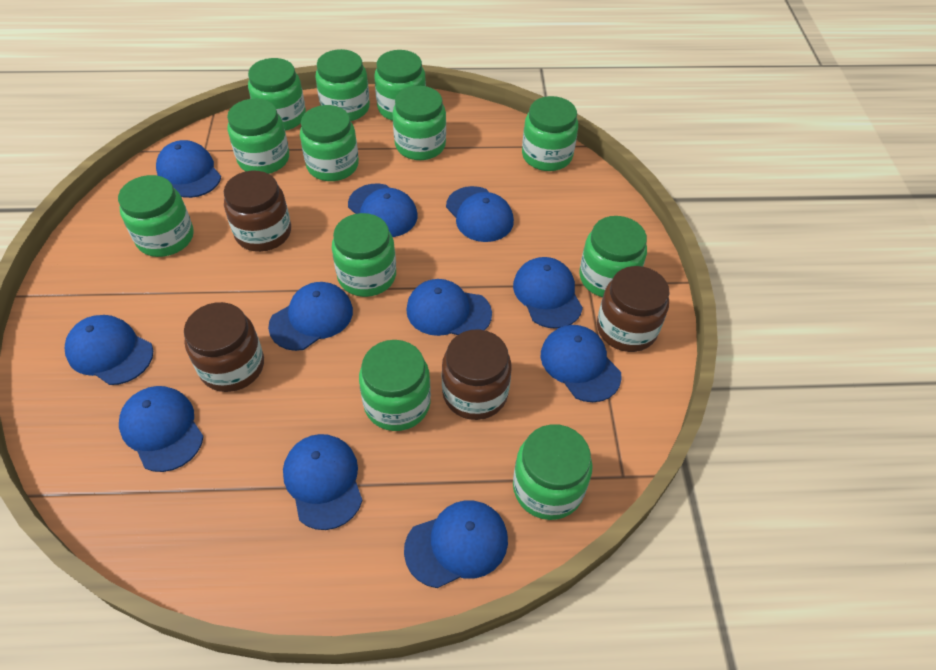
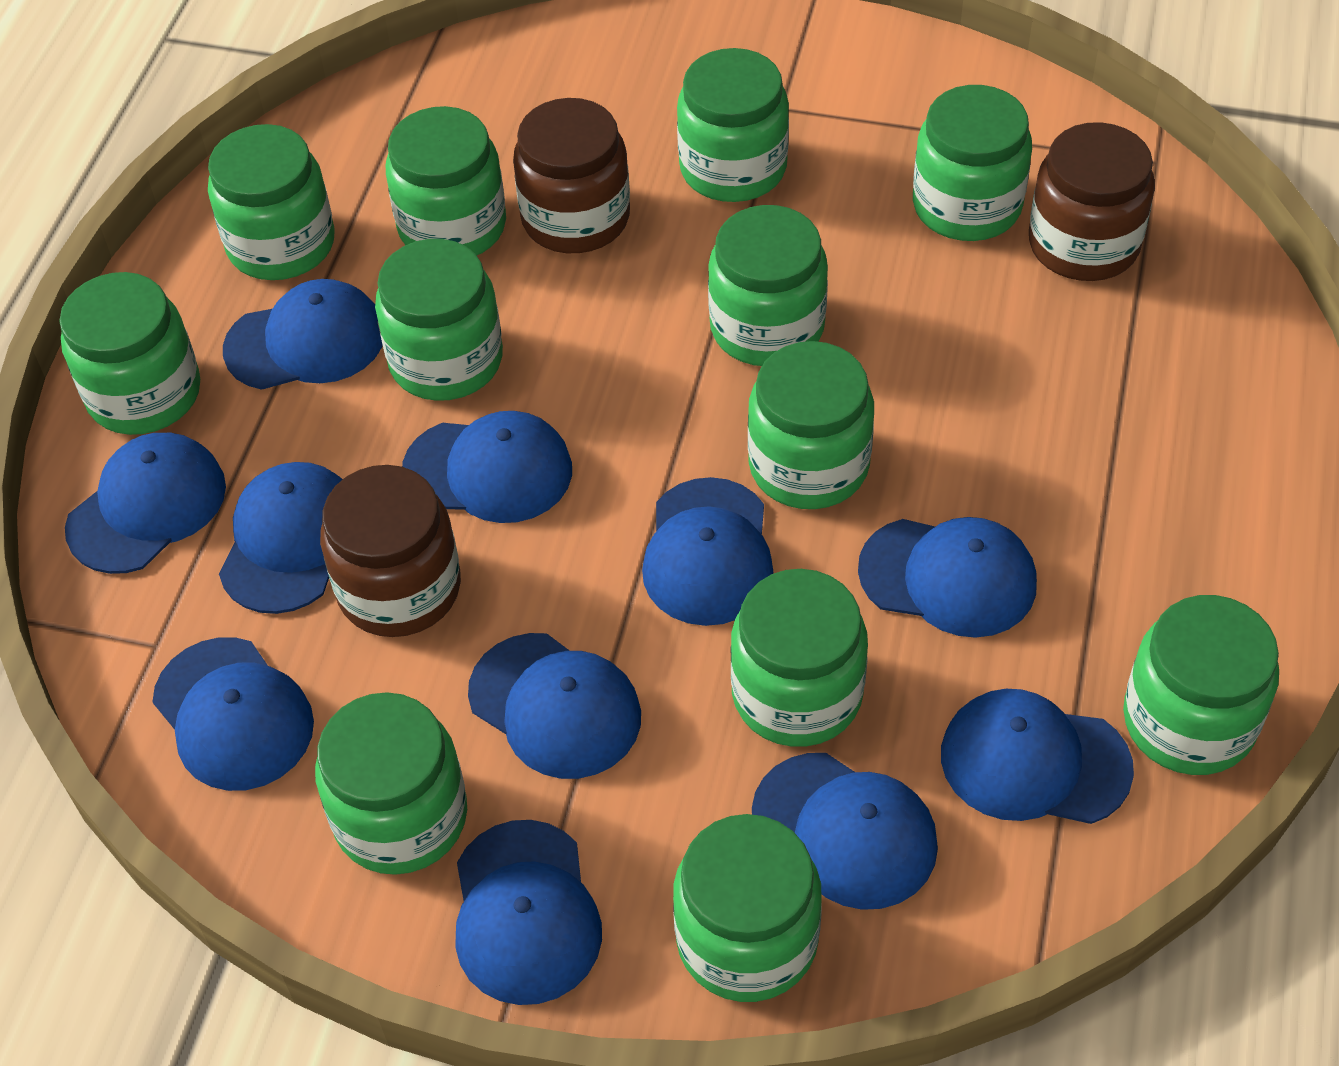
brown jar: 4 -> 3

